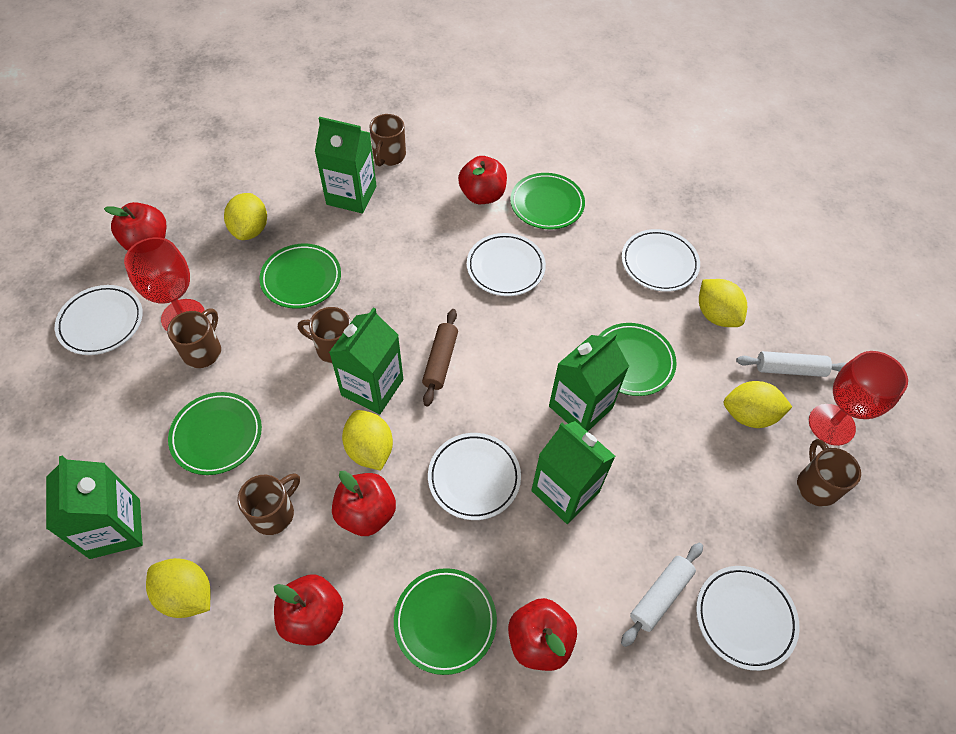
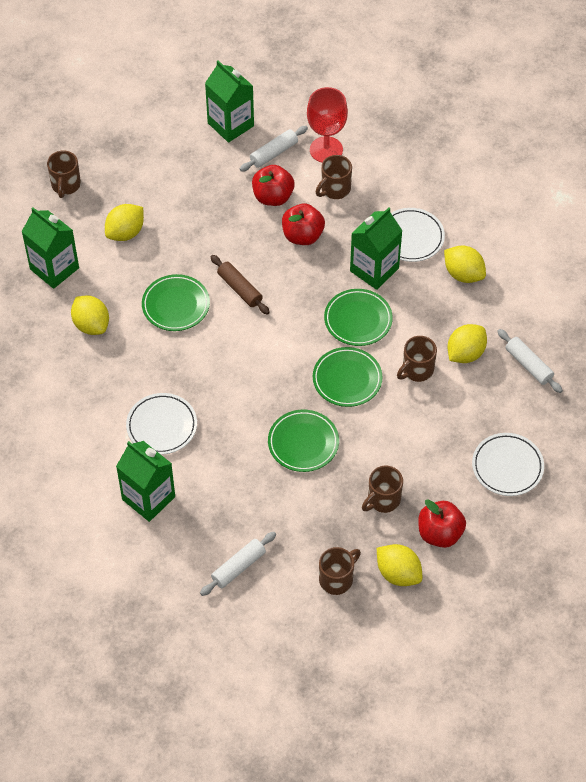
green carton: 5 -> 4
green plate: 5 -> 4
red apple: 5 -> 3
red goblet: 2 -> 1
white plate: 5 -> 3
white rolling pin: 2 -> 3

